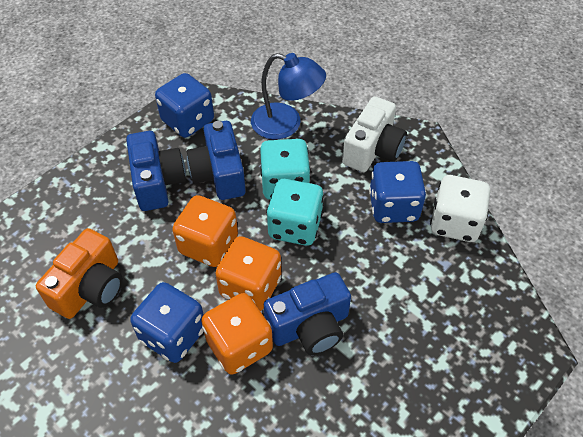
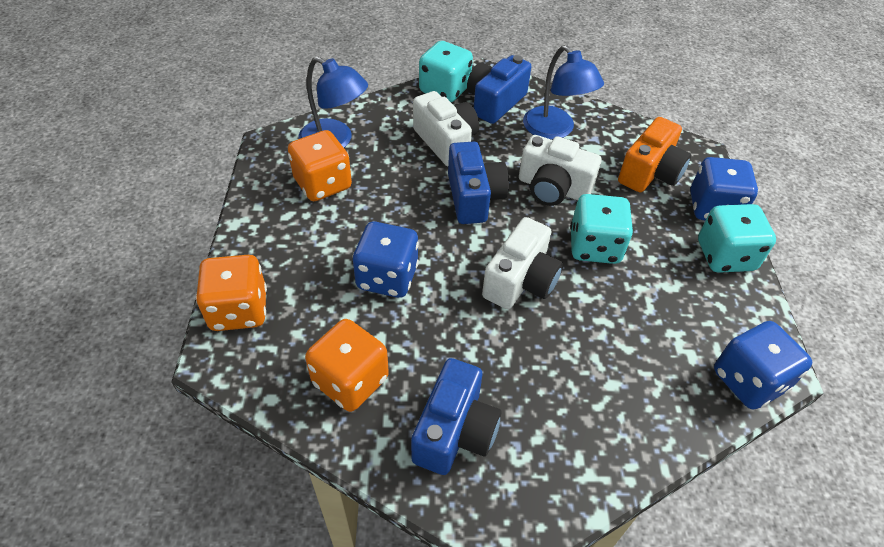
blue lamp: 1 -> 2
turquoise dice: 2 -> 3
white camera: 1 -> 3
white dice: 1 -> 0

